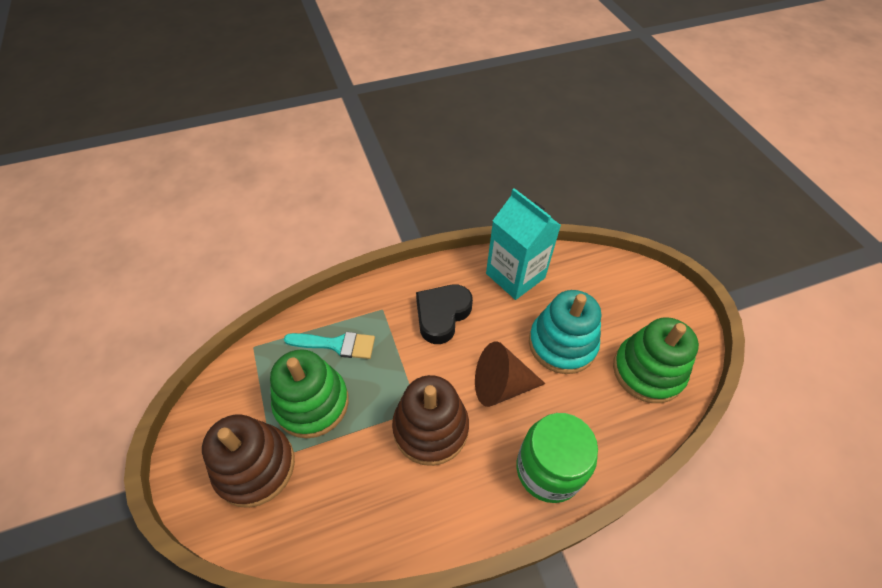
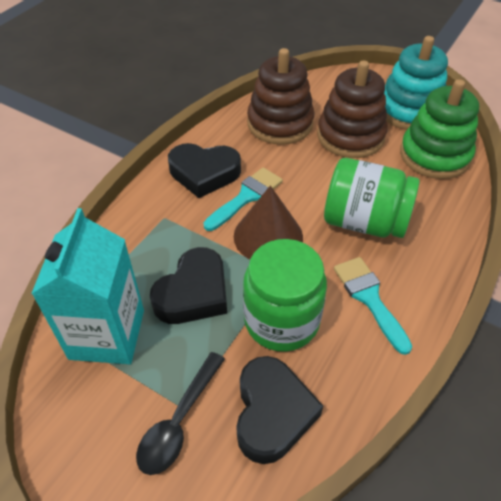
black heart: 1 -> 3
black spoon: 0 -> 1
green jar: 1 -> 2
green stacking toy: 2 -> 1
turquoise brush: 1 -> 2

